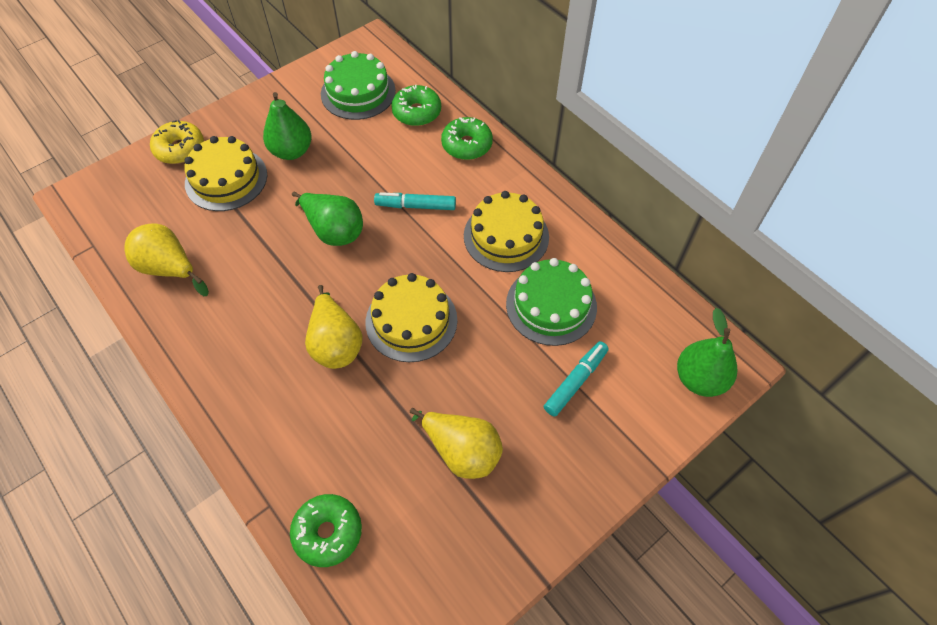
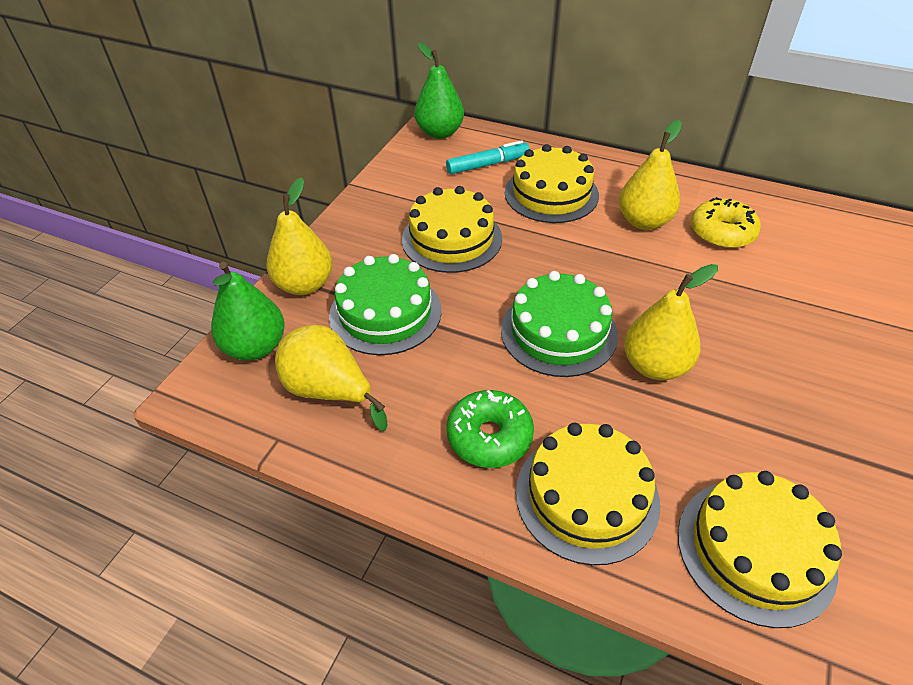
green donut: 3 -> 1
green pear: 3 -> 2
turquoise marker: 2 -> 1
yellow cake: 3 -> 4
yellow pear: 3 -> 4

